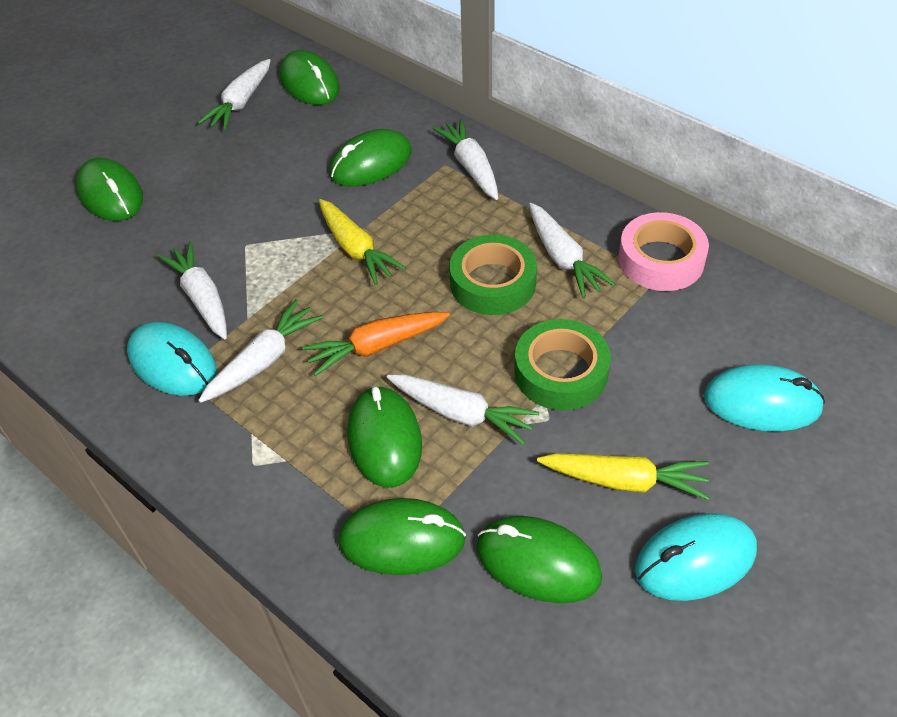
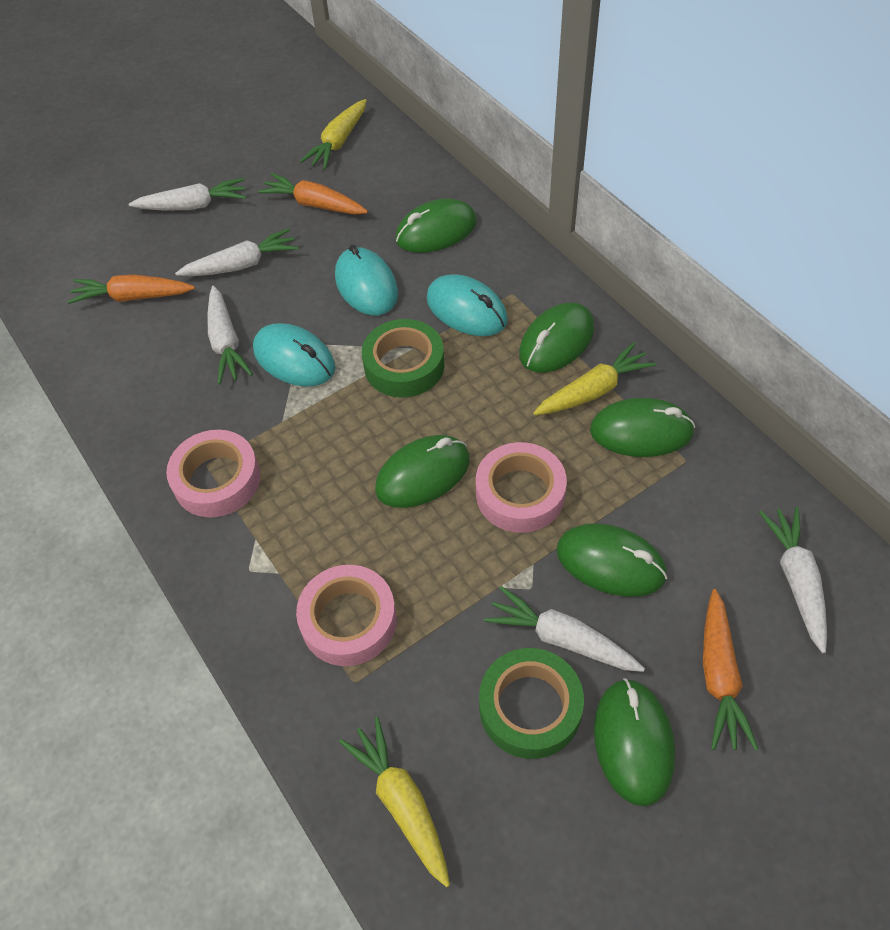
orange carrot: 1 -> 3
pink tape: 1 -> 3
white carrot: 6 -> 5
yellow carrot: 2 -> 3

